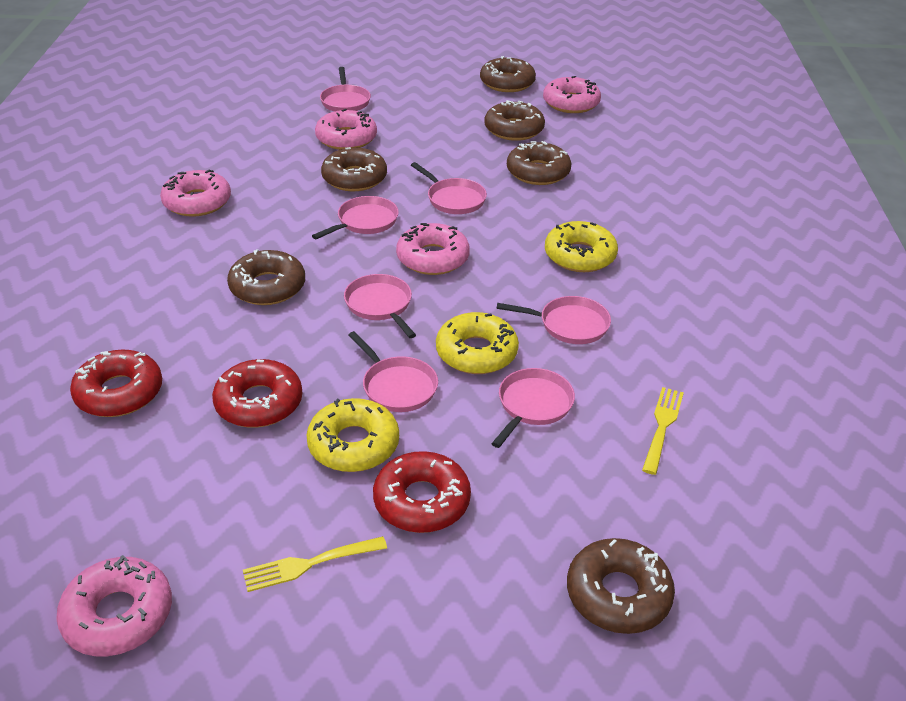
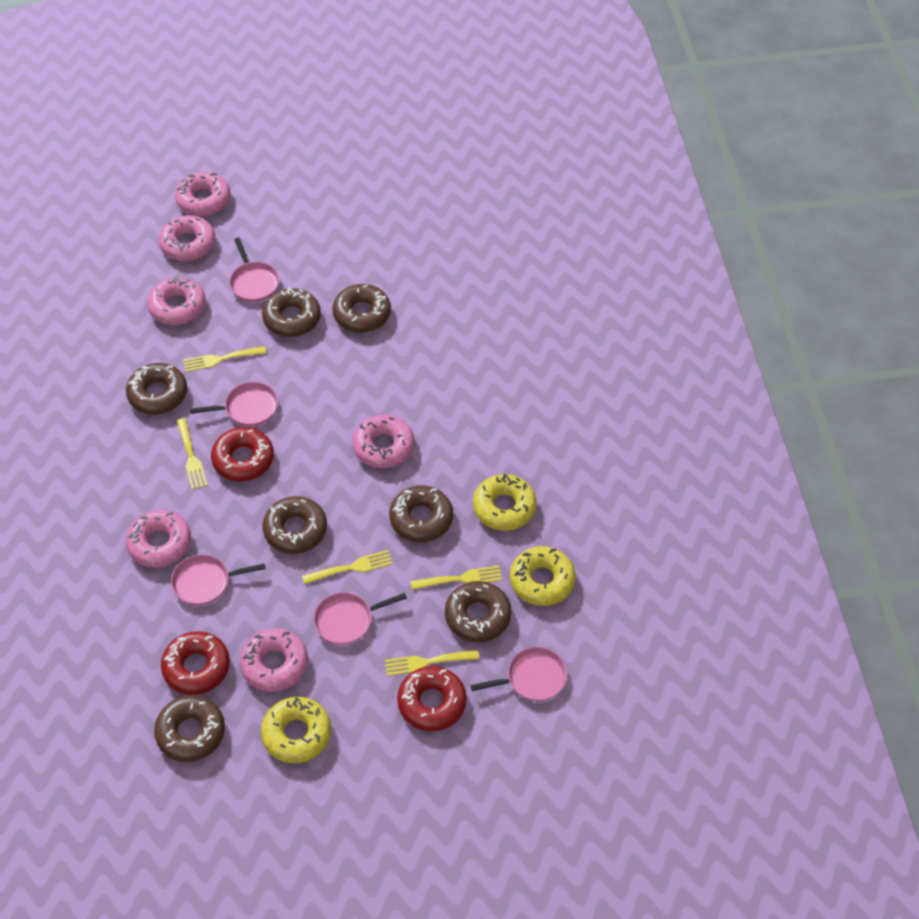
brown donut: 6 -> 7
pink donut: 5 -> 6
pink pan: 7 -> 5
yellow fork: 2 -> 5

